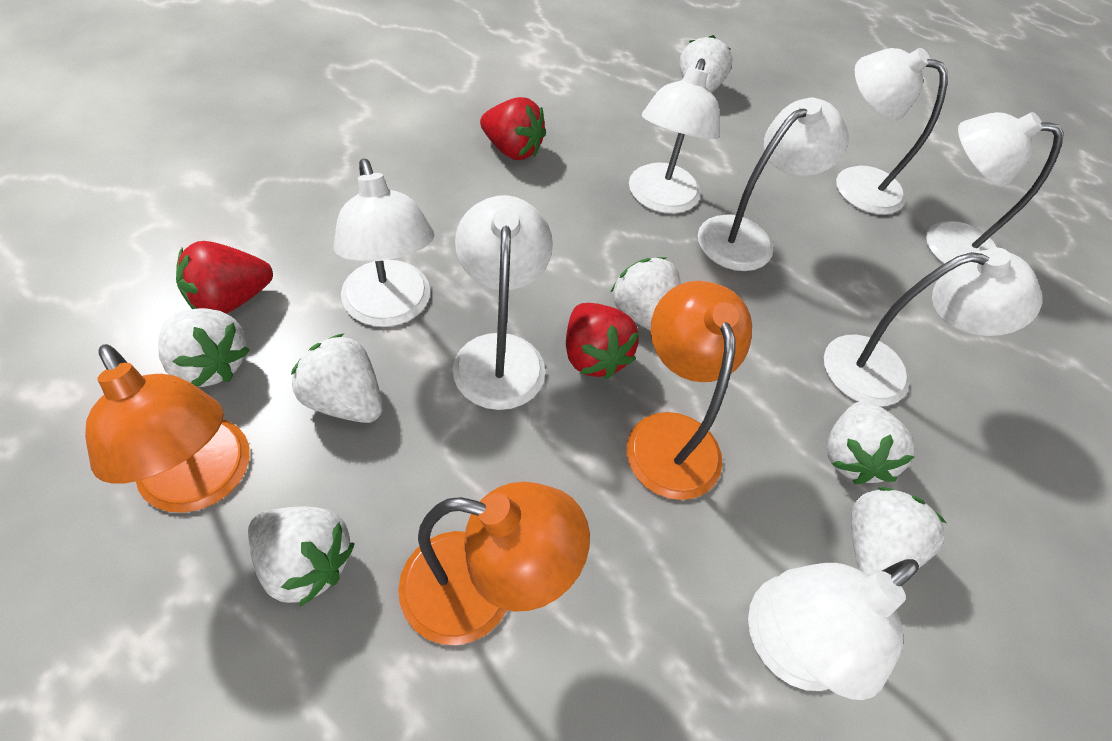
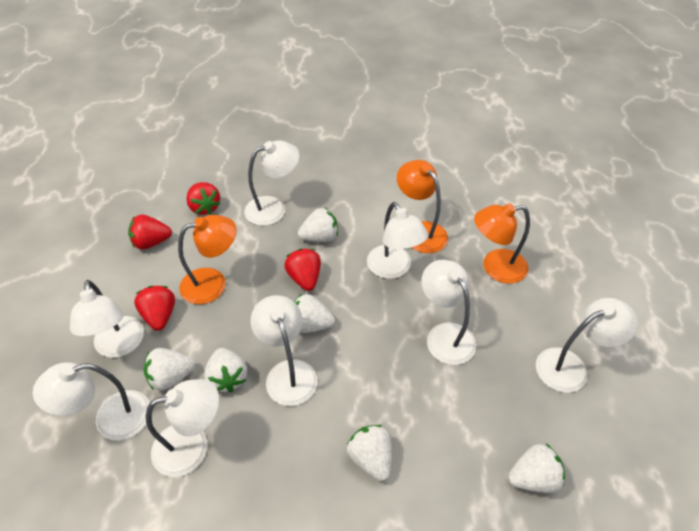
red strawberry: 3 -> 4
white strawberry: 7 -> 6

